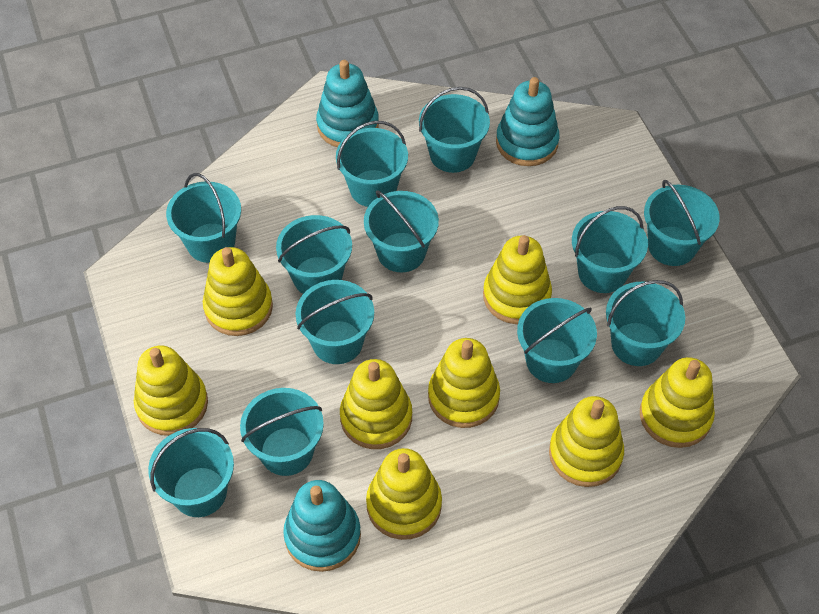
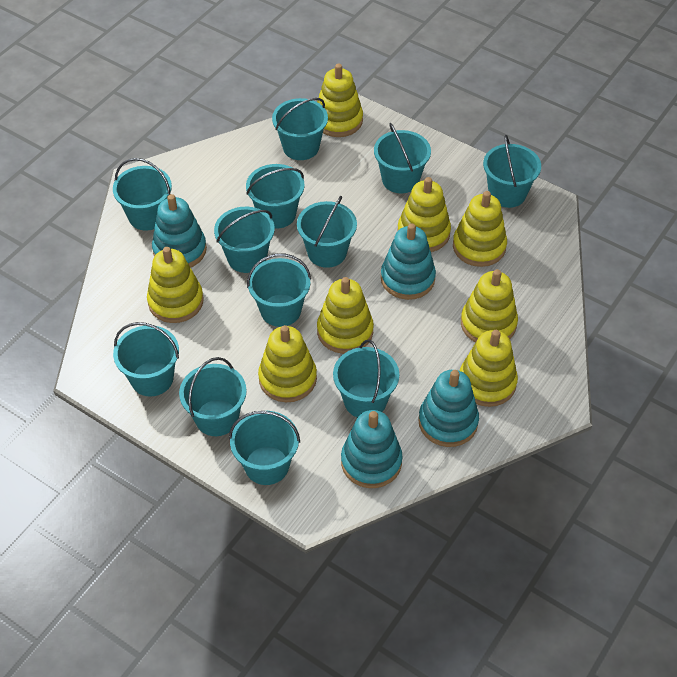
turquoise stacking toy: 3 -> 4

